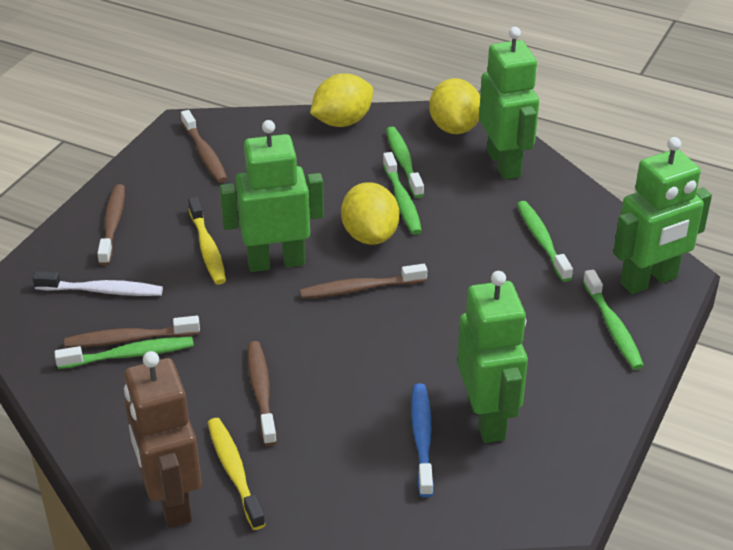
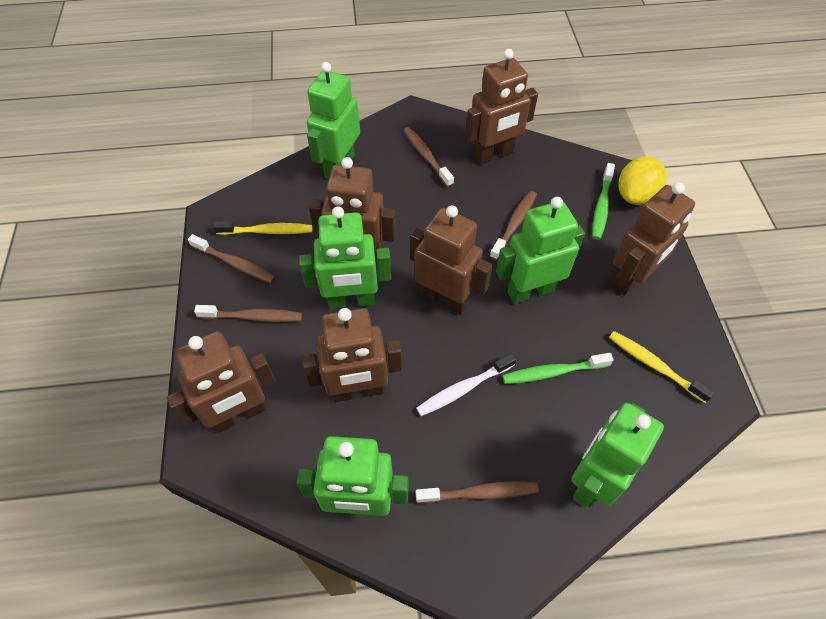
blue toothbrush: 1 -> 0
brown robot: 1 -> 6
green robot: 4 -> 5
green toothbrush: 5 -> 2
yellow lemon: 3 -> 1

